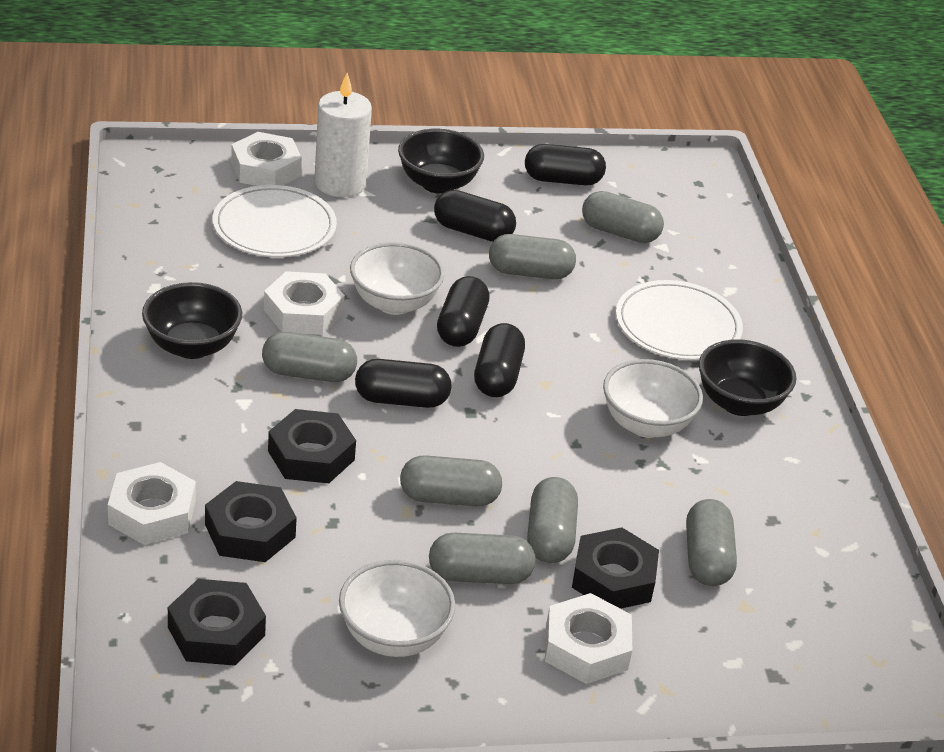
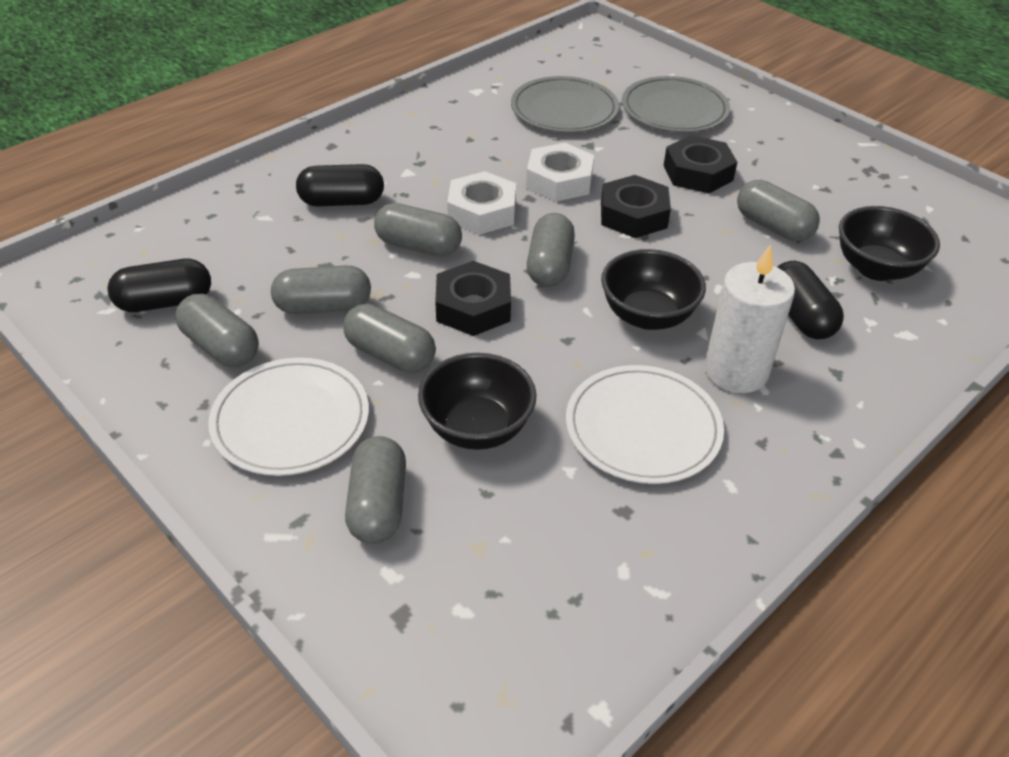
black capsule: 5 -> 3
black nut: 4 -> 3
grey plate: 0 -> 2
white bowl: 3 -> 0
white nut: 4 -> 2

